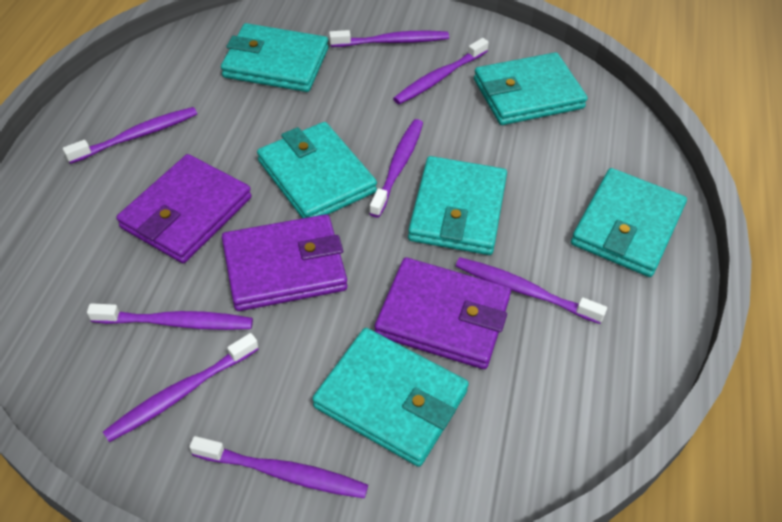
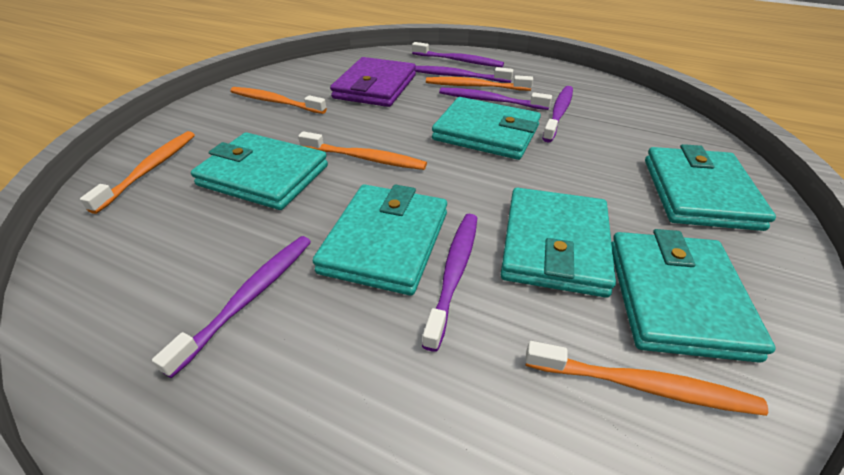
orange toothbrush: 0 -> 5
purple toothbrush: 8 -> 6
purple wallet: 3 -> 1

